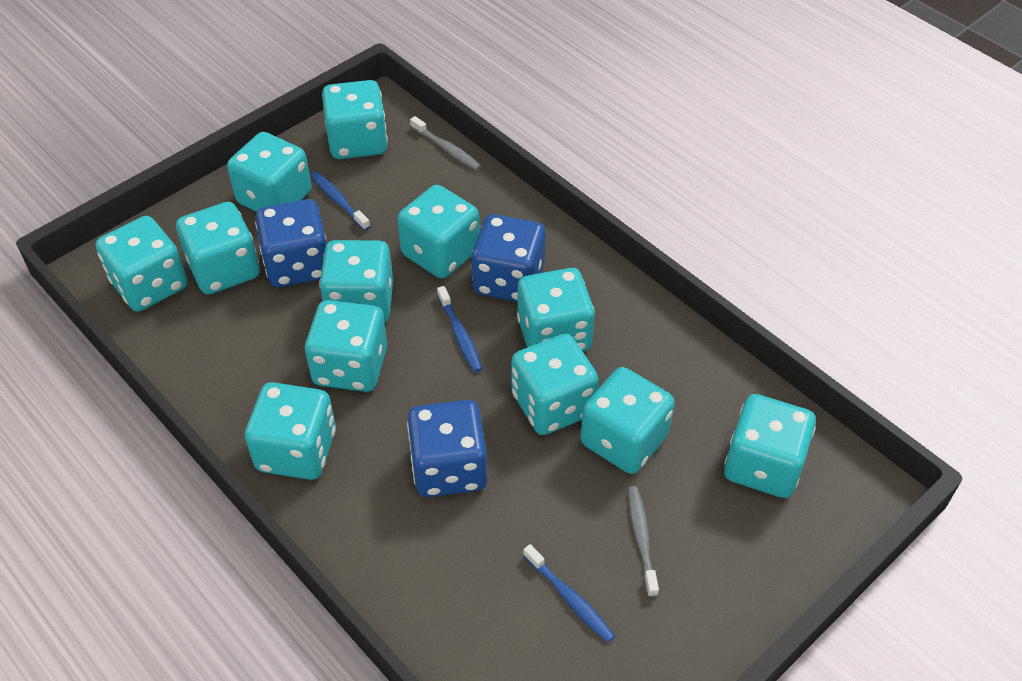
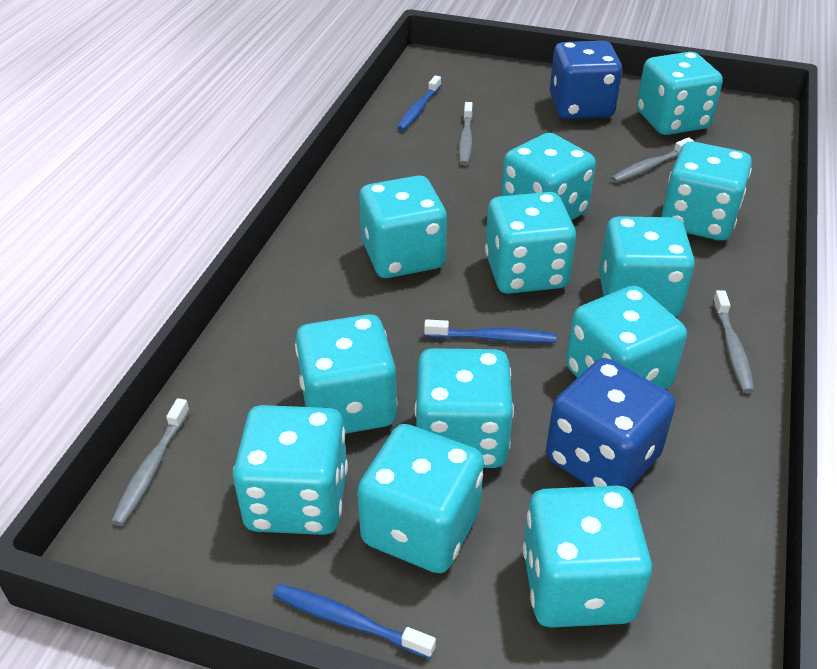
blue dice: 3 -> 2
grey toothbrush: 2 -> 4

